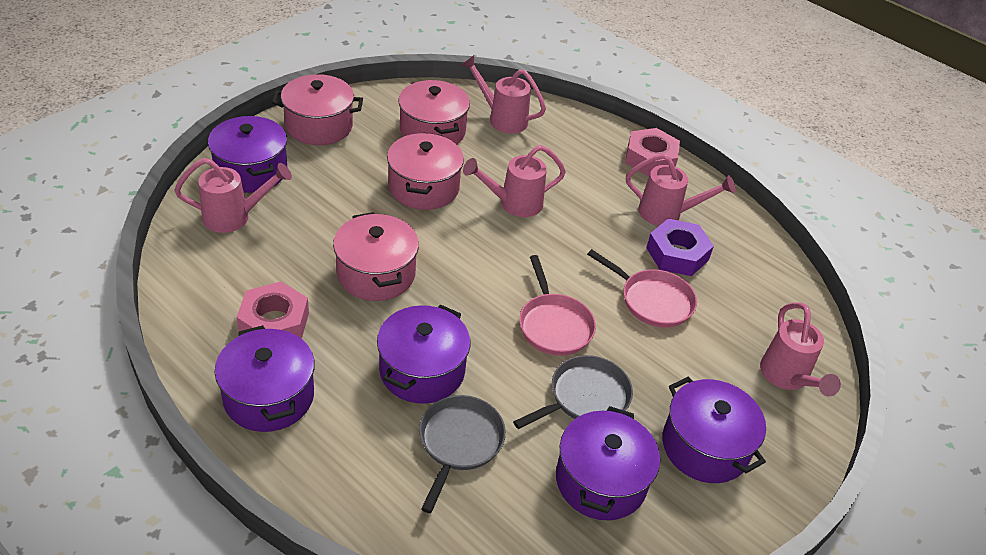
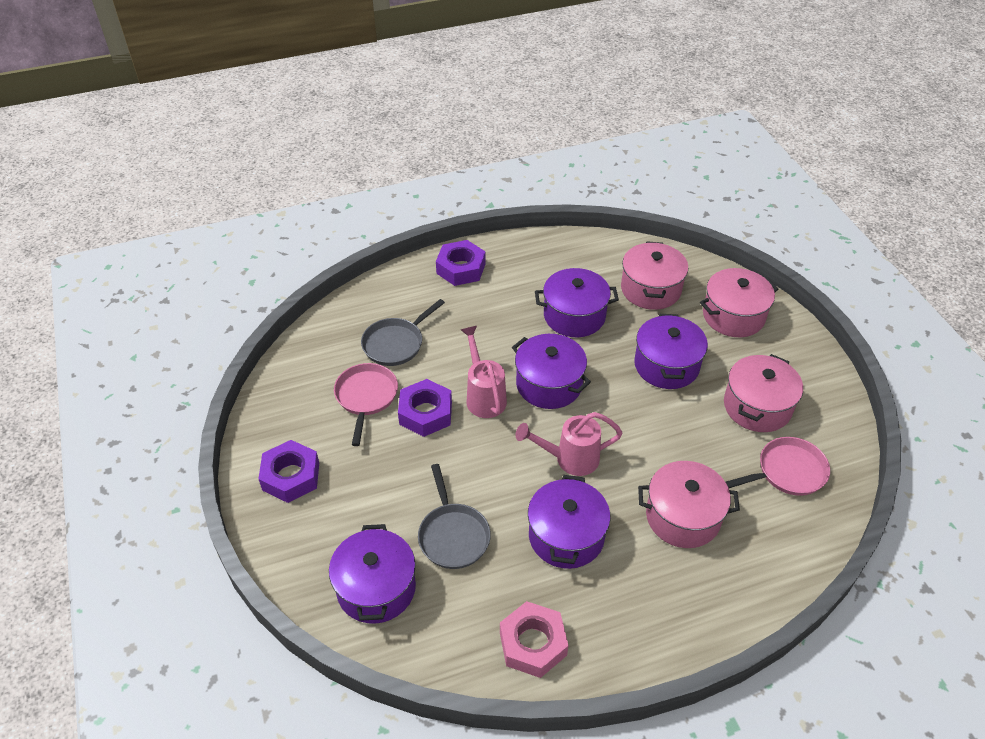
pink nut: 2 -> 1
pink watering can: 5 -> 2
purple nut: 1 -> 3

